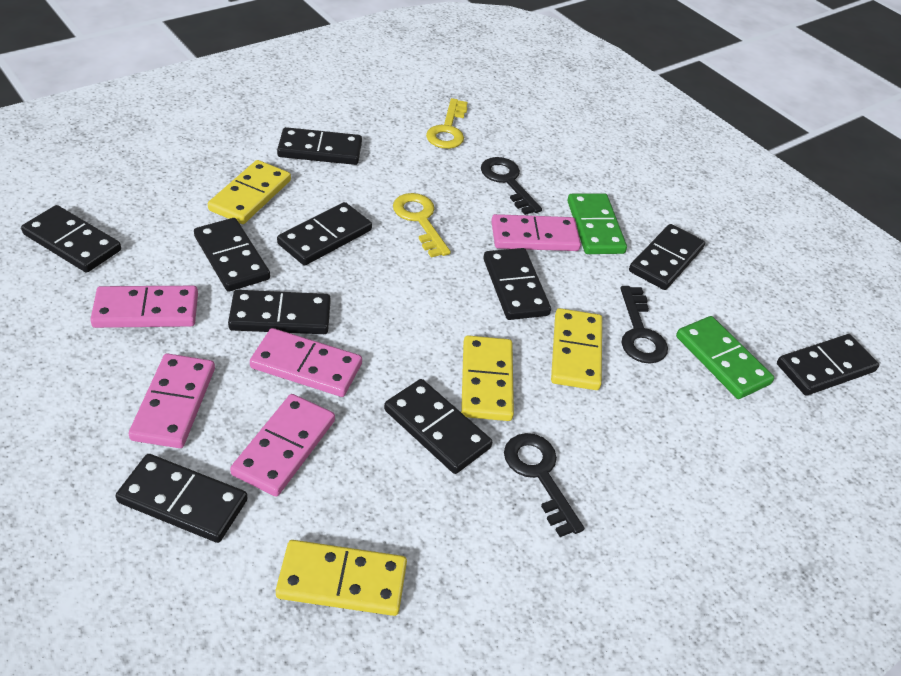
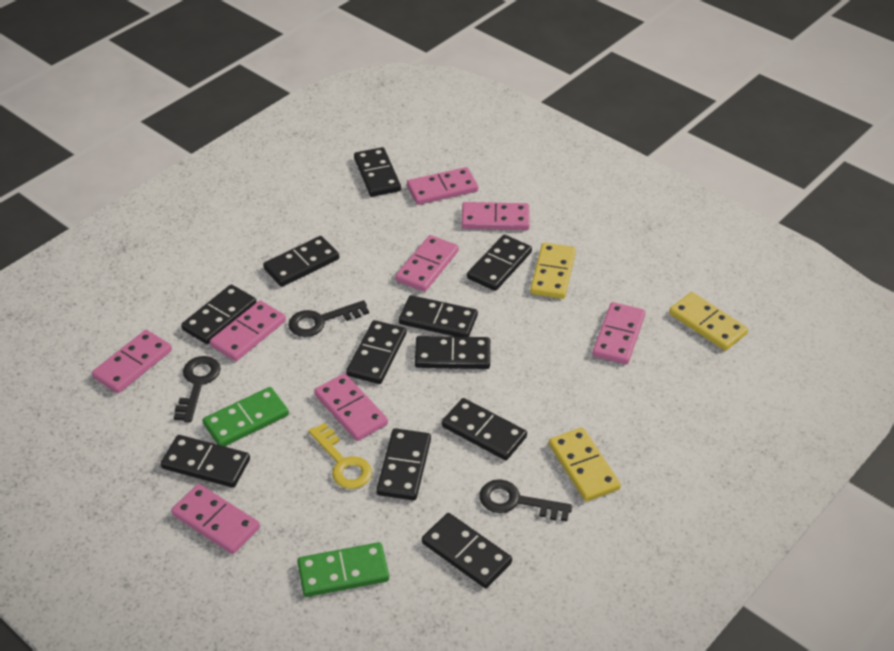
black domino: 10 -> 11
pink domino: 5 -> 8
yellow domino: 4 -> 3
yellow key: 2 -> 1

